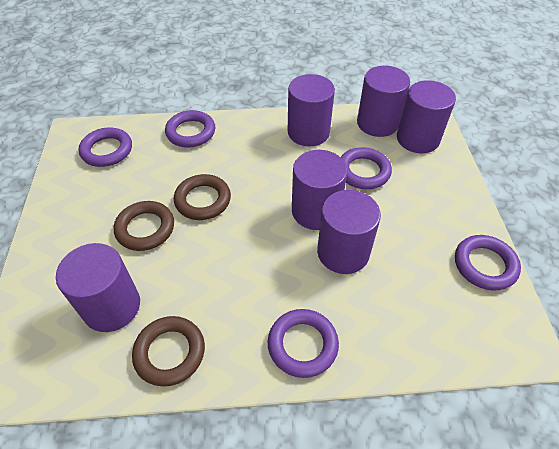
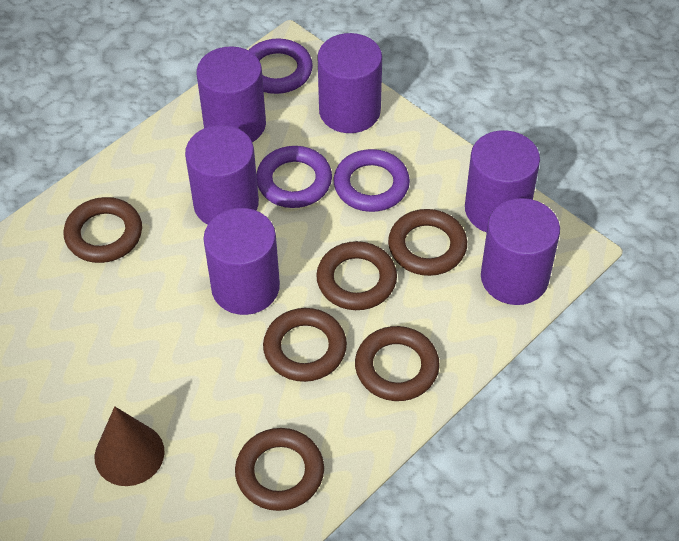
brown cone: 0 -> 1
brown ring: 3 -> 6
purple ring: 5 -> 3

